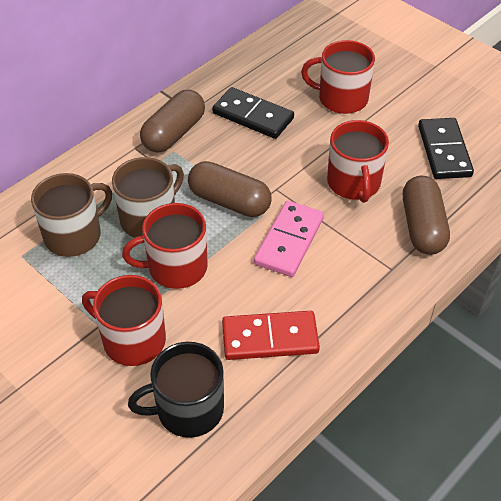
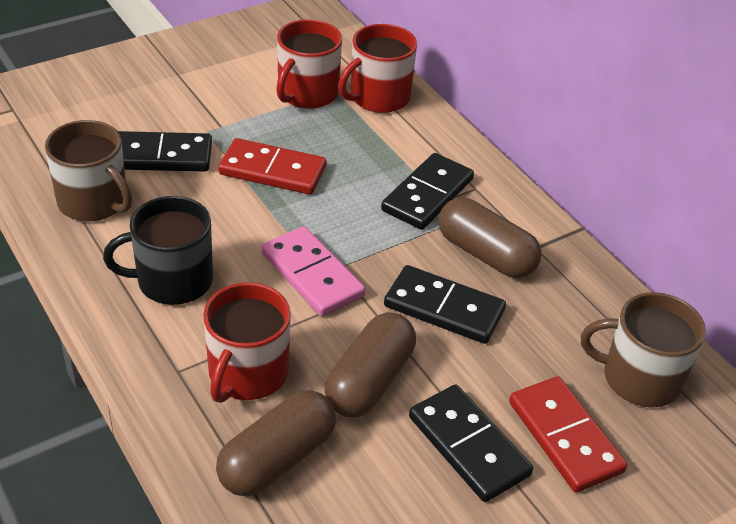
black domino: 2 -> 4
red domino: 1 -> 2
red mug: 4 -> 3

